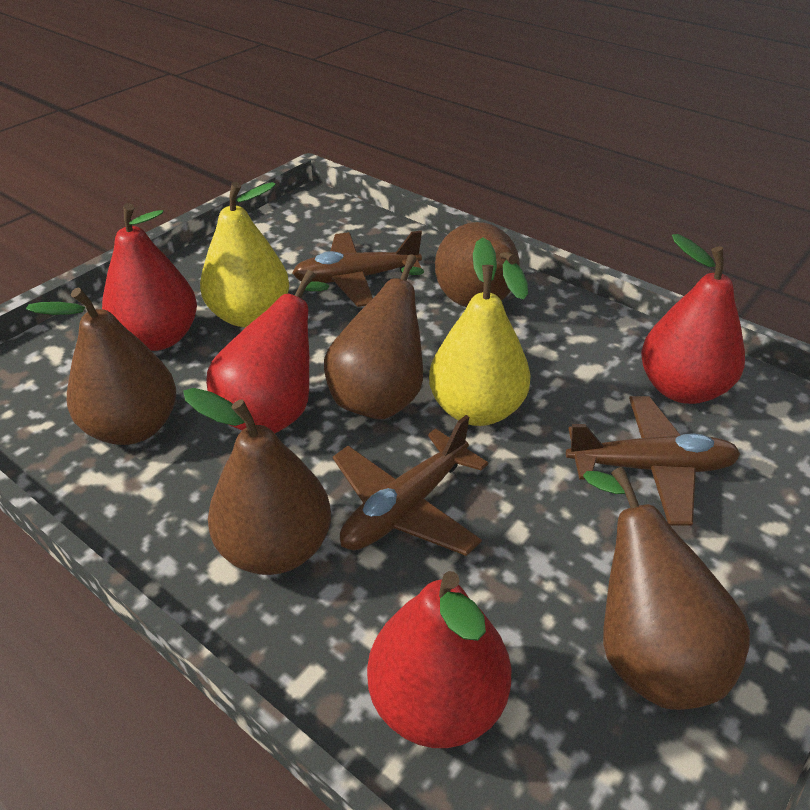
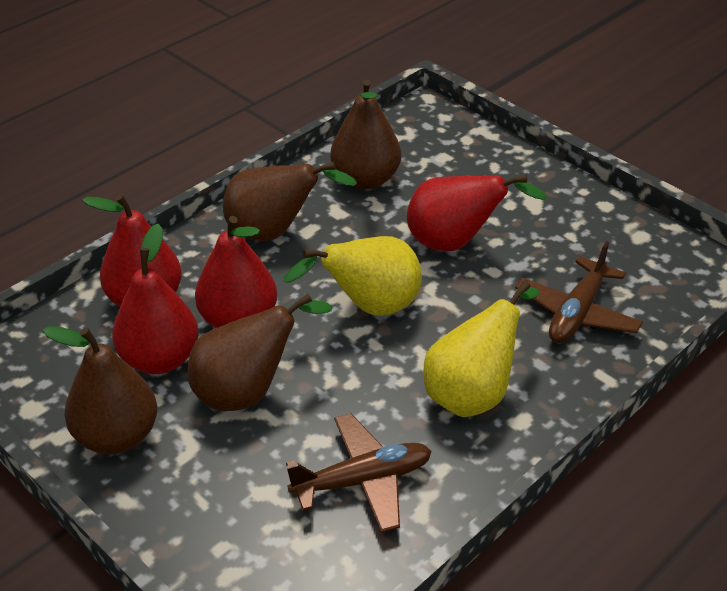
brown pear: 5 -> 4
brown plane: 3 -> 2

